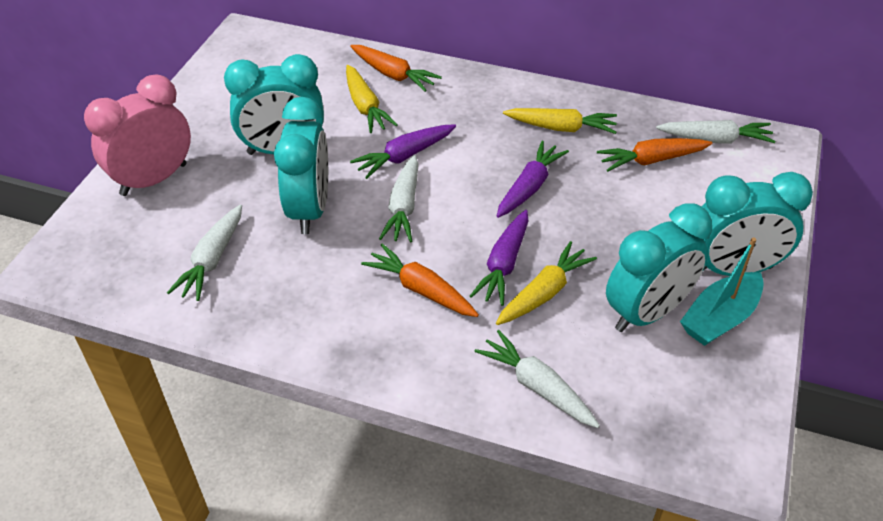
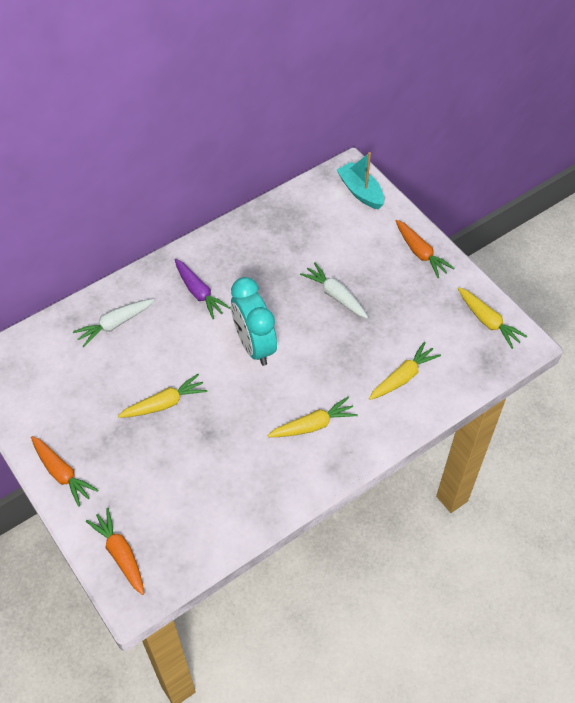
pink clock: 1 -> 0
purple carrot: 3 -> 1
turquoise clock: 4 -> 1
white carrot: 4 -> 2
yellow carrot: 3 -> 4

